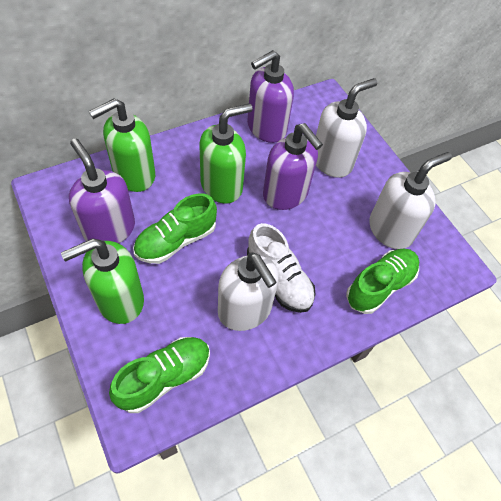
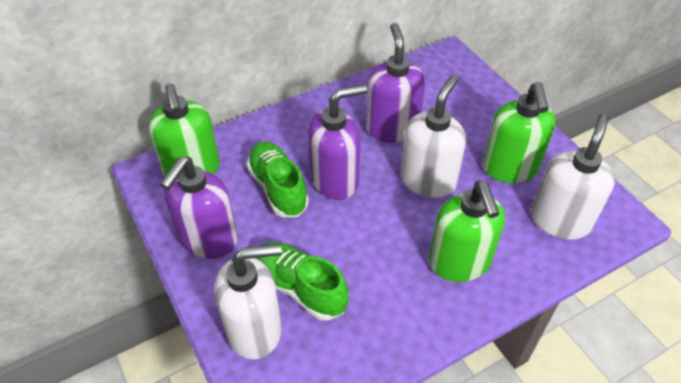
green shoe: 3 -> 2
white shoe: 1 -> 0

